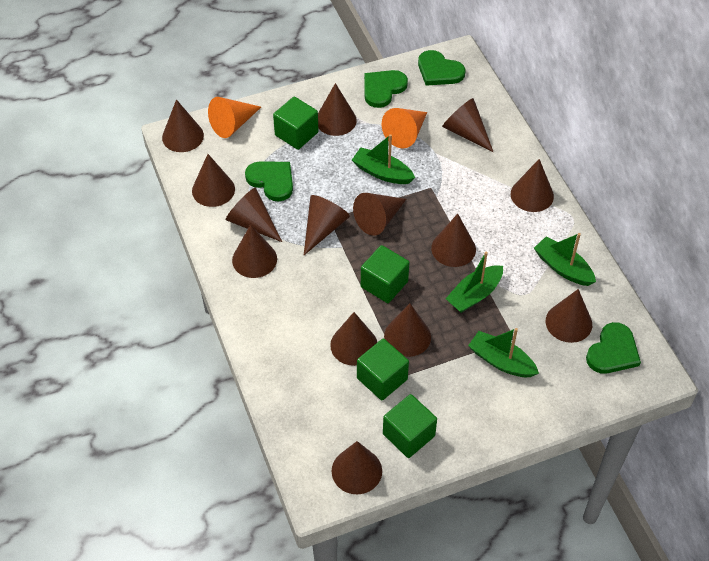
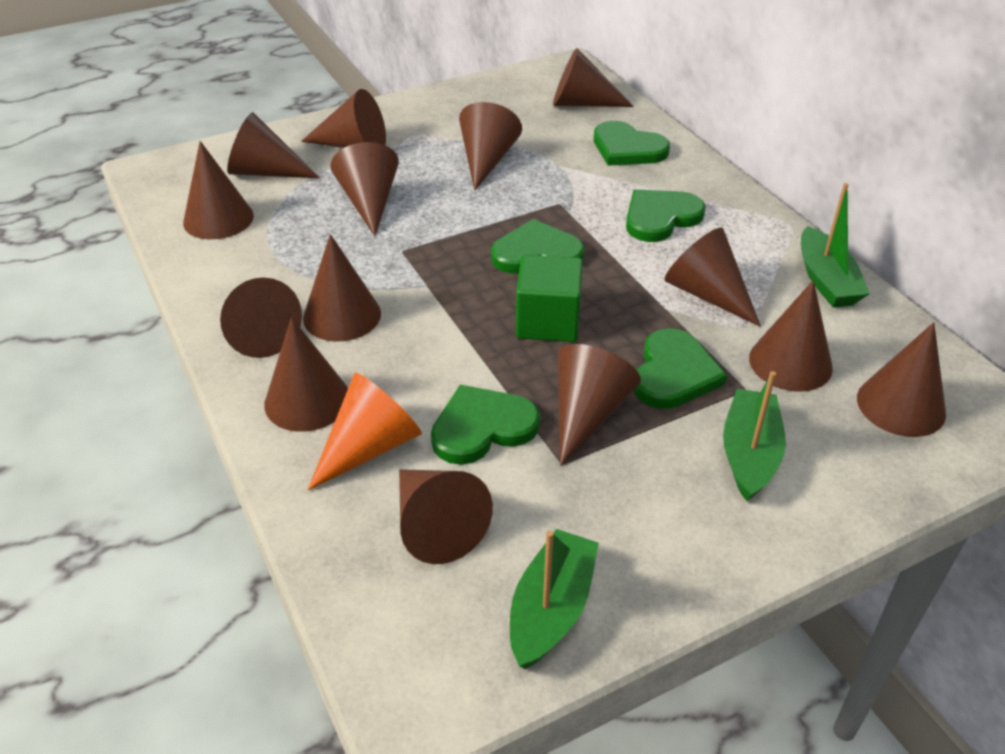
green boat: 4 -> 3
green cube: 4 -> 1
green heart: 4 -> 5
orange cone: 2 -> 1

